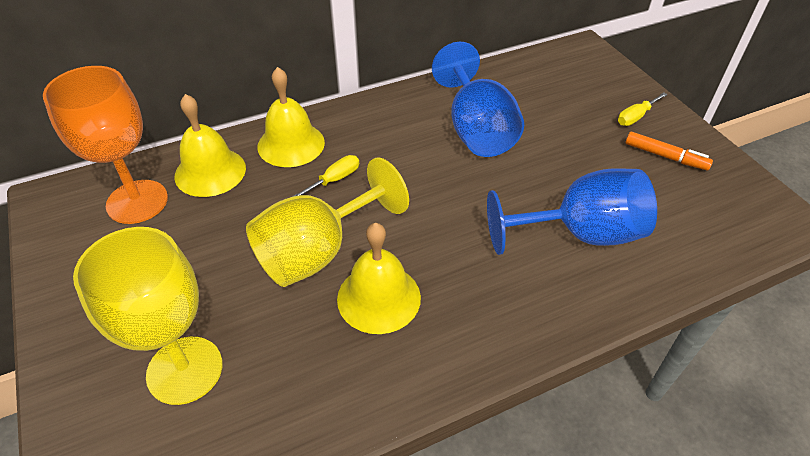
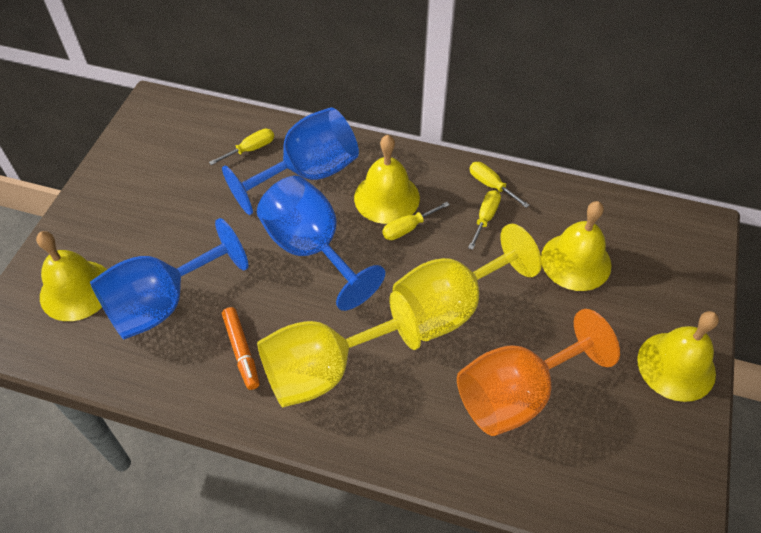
blue goblet: 2 -> 3
yellow bell: 3 -> 4
yellow screwdriver: 2 -> 4

